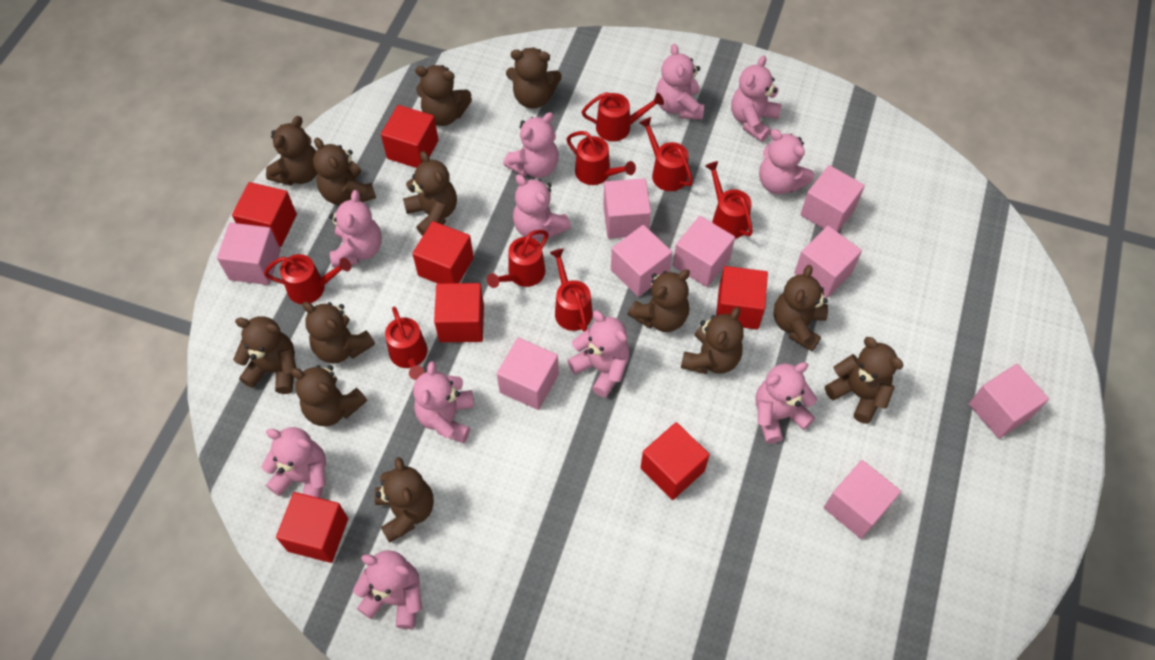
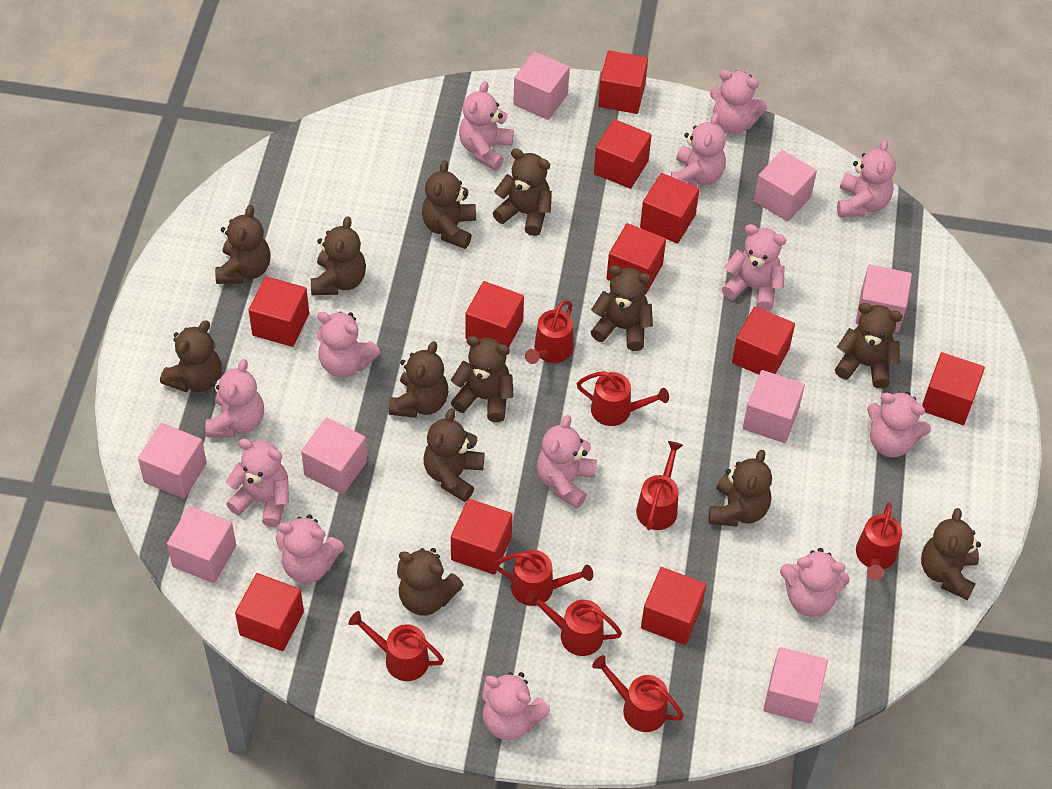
pink cube: 9 -> 8
pink teddy bear: 11 -> 13
red cube: 7 -> 11

